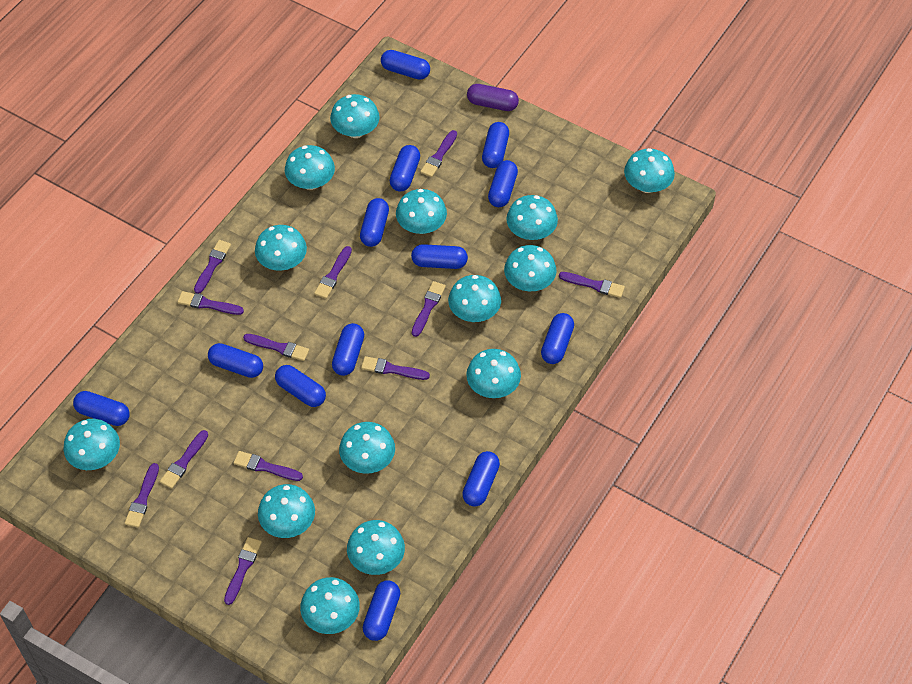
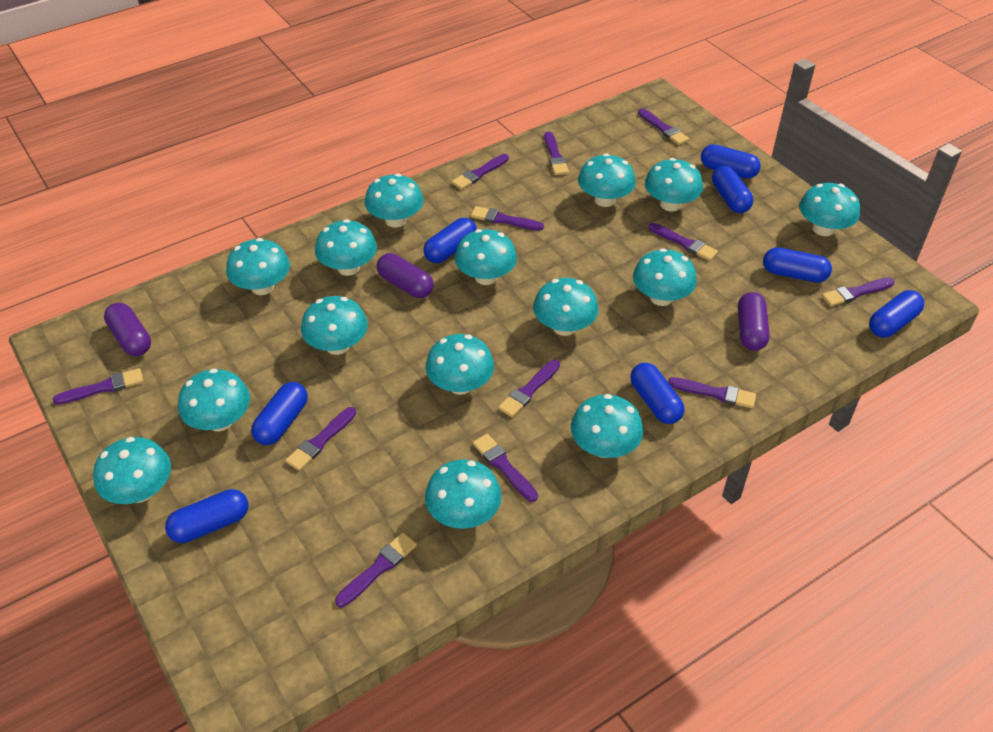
blue capsule: 13 -> 8
purple capsule: 1 -> 3
turquoise mushroom: 14 -> 15

